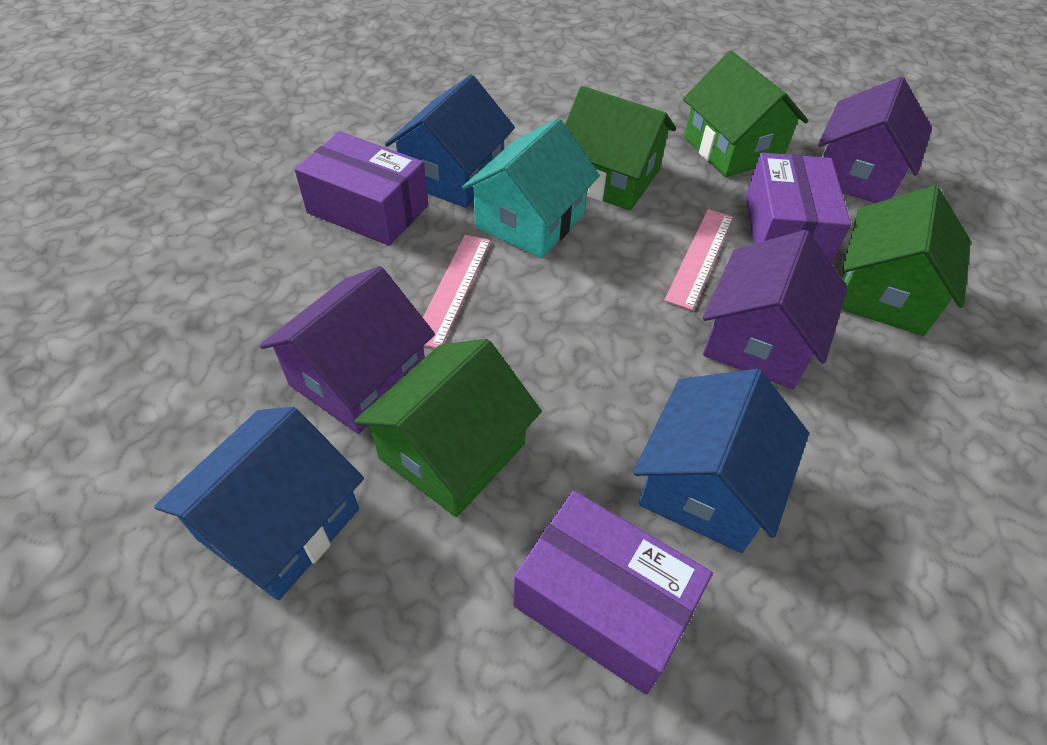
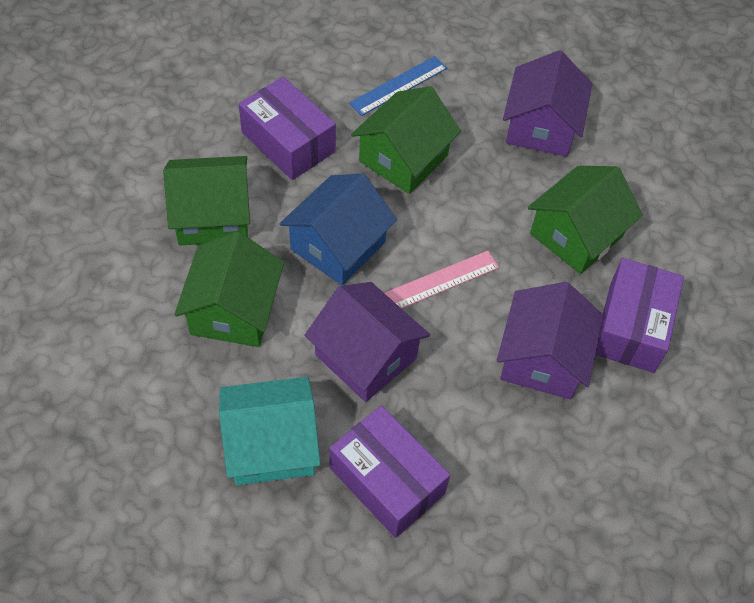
blue house: 3 -> 1
blue ruler: 0 -> 1
pink ruler: 2 -> 1

